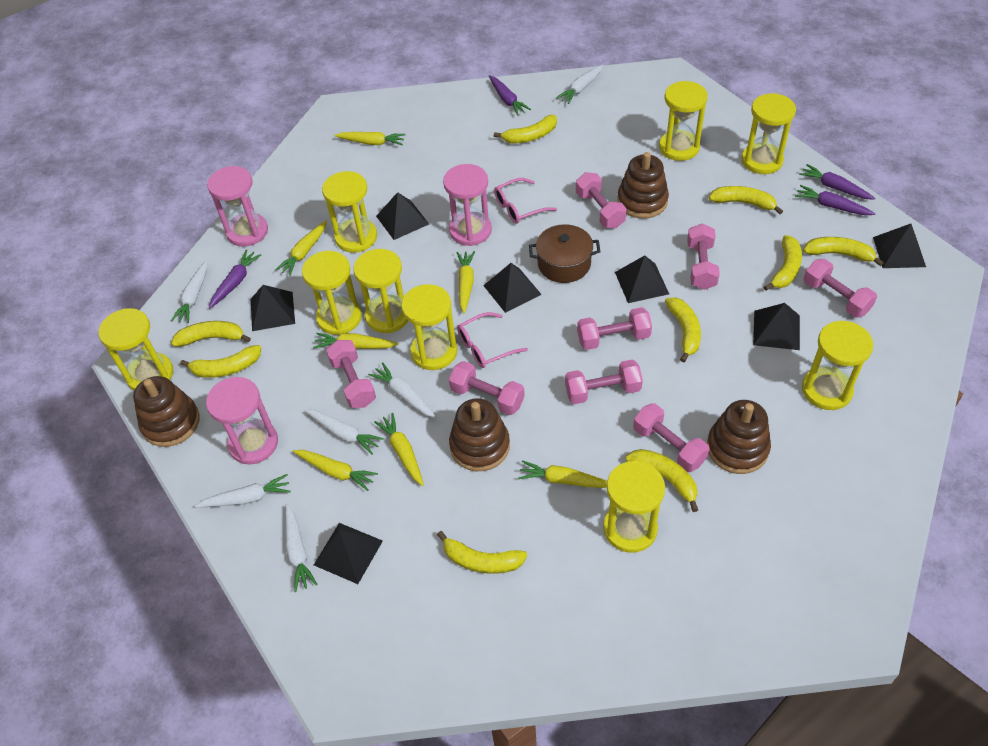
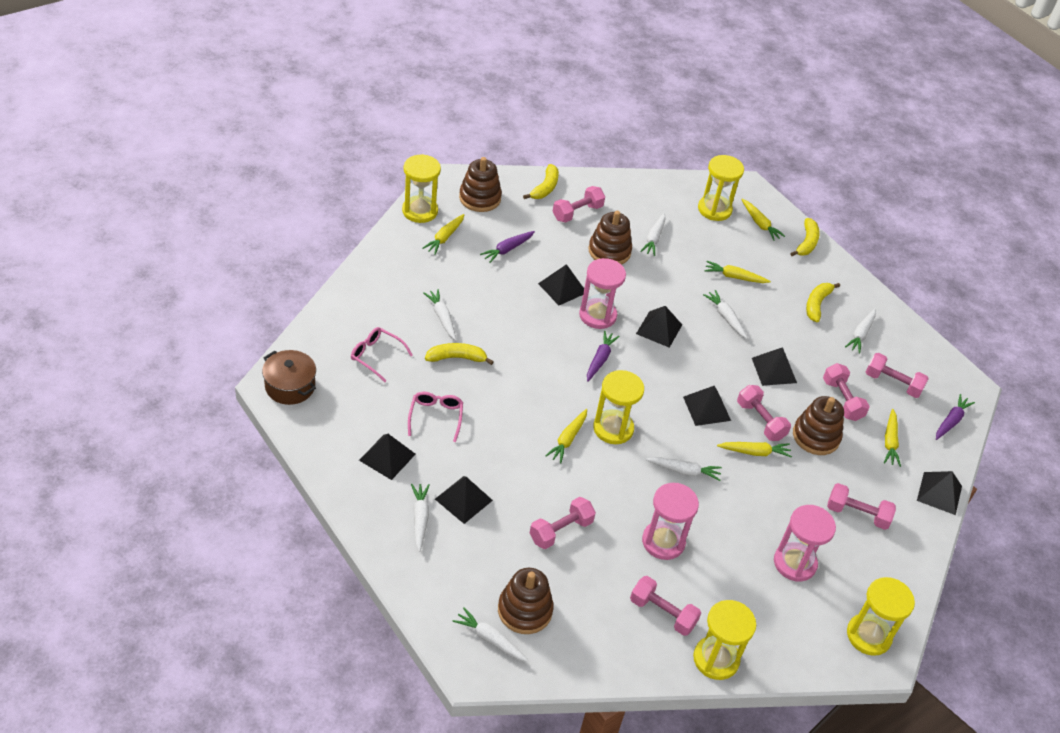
pink dumbbell: 8 -> 7
purple carrot: 4 -> 3
white carrot: 6 -> 7
yellow banana: 9 -> 4
yellow carrot: 7 -> 6
yellow hourglass: 9 -> 5

